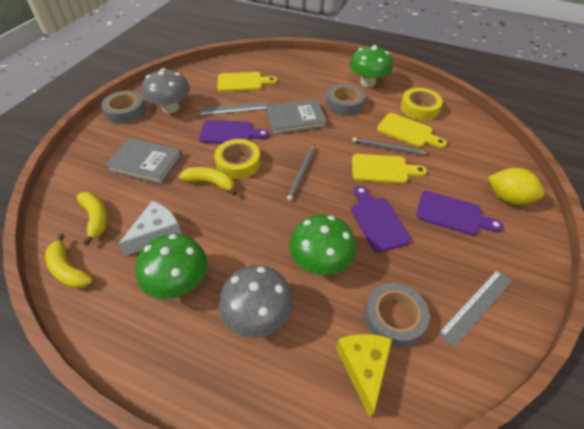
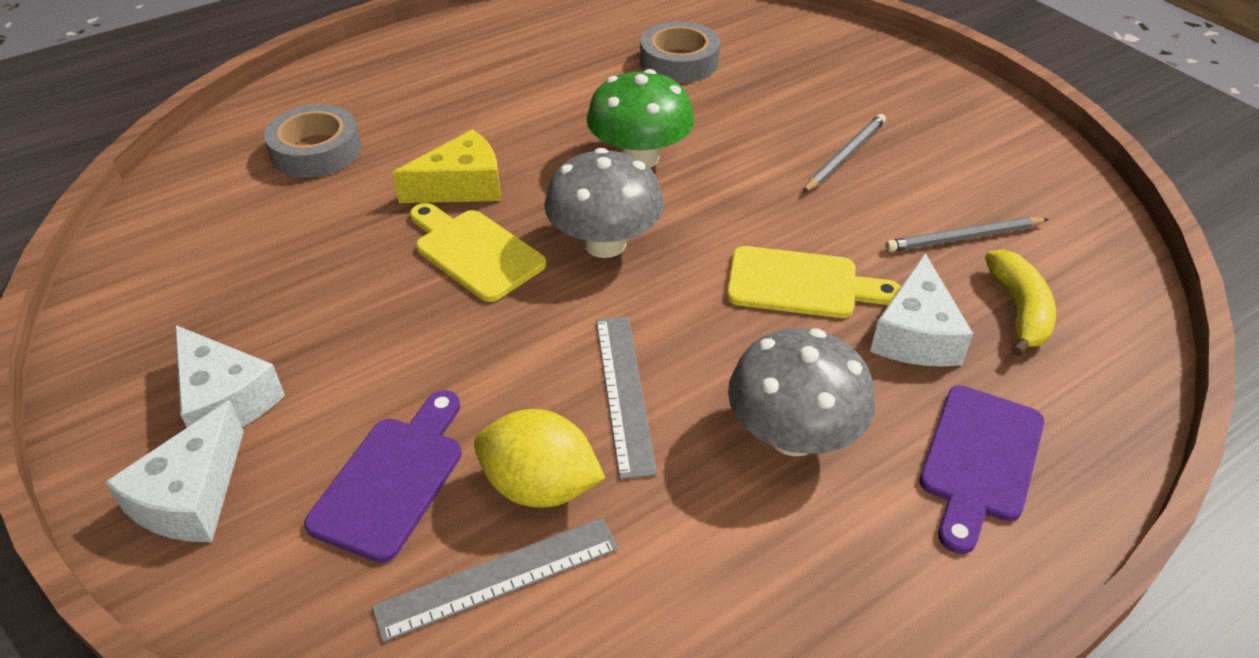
green mushroom: 3 -> 1
grey book: 2 -> 0
grey tape: 3 -> 2
purple cutting board: 3 -> 2
white cheese: 1 -> 3
yellow banana: 3 -> 1
yellow cutting board: 3 -> 2
yellow tape: 2 -> 0

